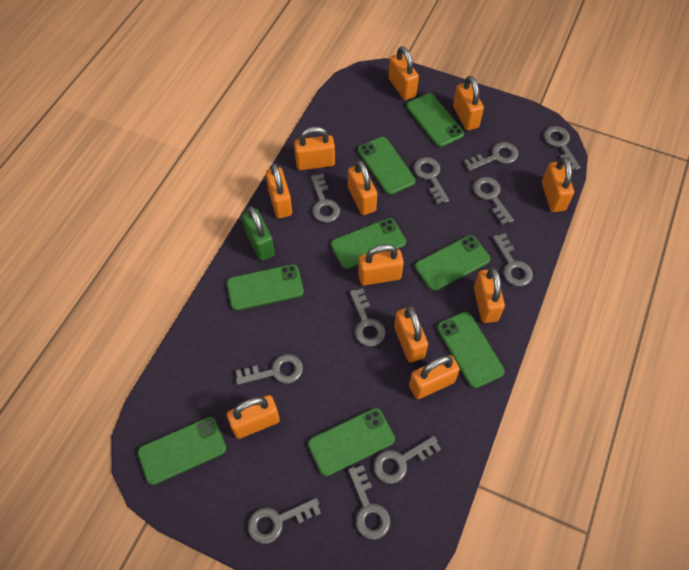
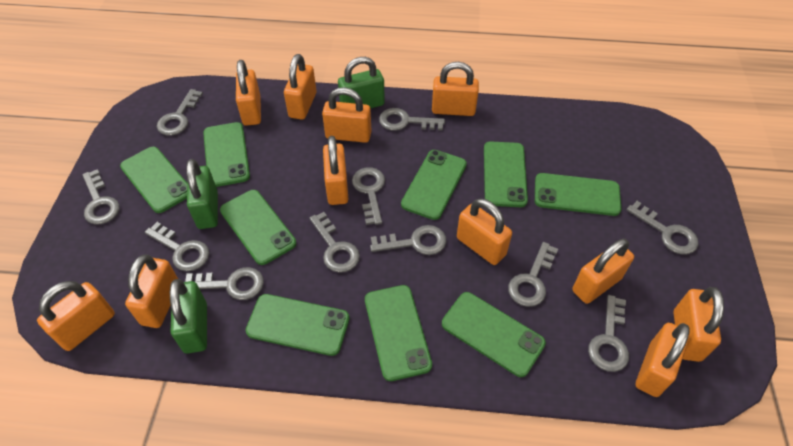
green padlock: 1 -> 3
green phone: 8 -> 9

